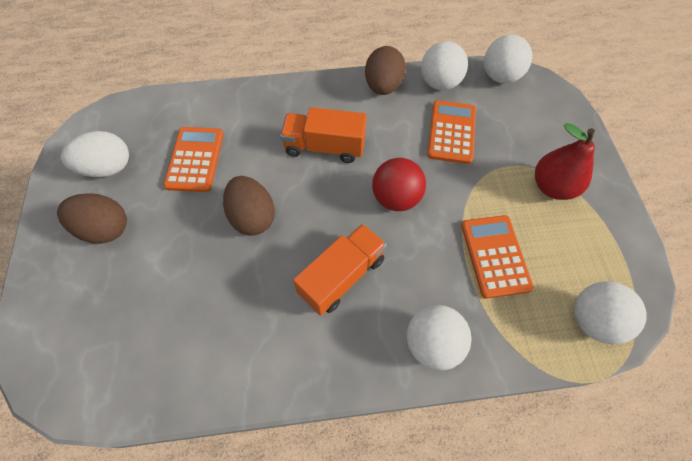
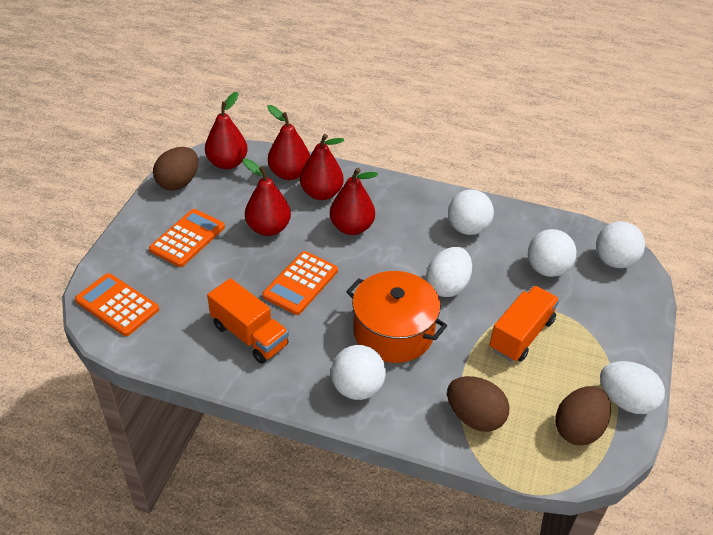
orange pot: 0 -> 1
red ball: 1 -> 0
red pear: 1 -> 5
white egg: 1 -> 2

